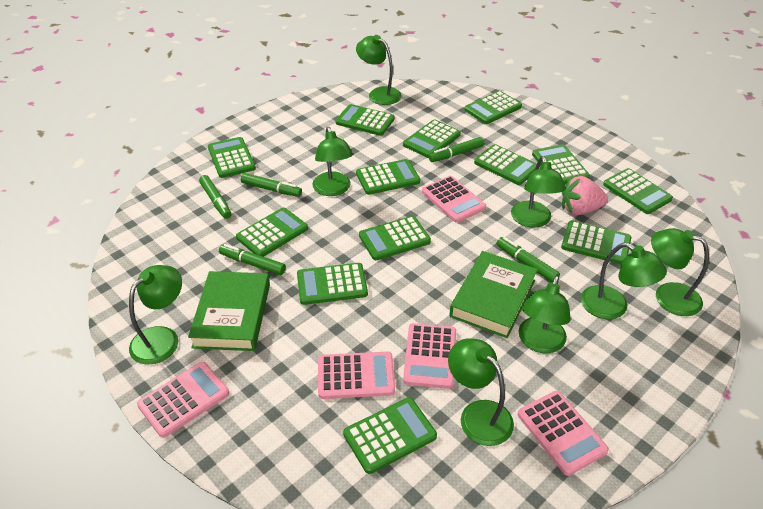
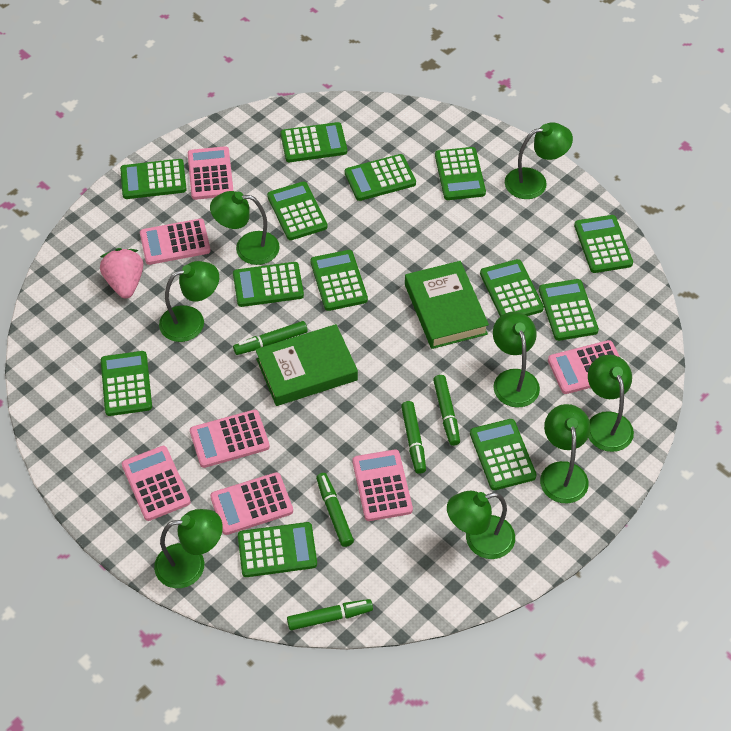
pink calculator: 5 -> 7

